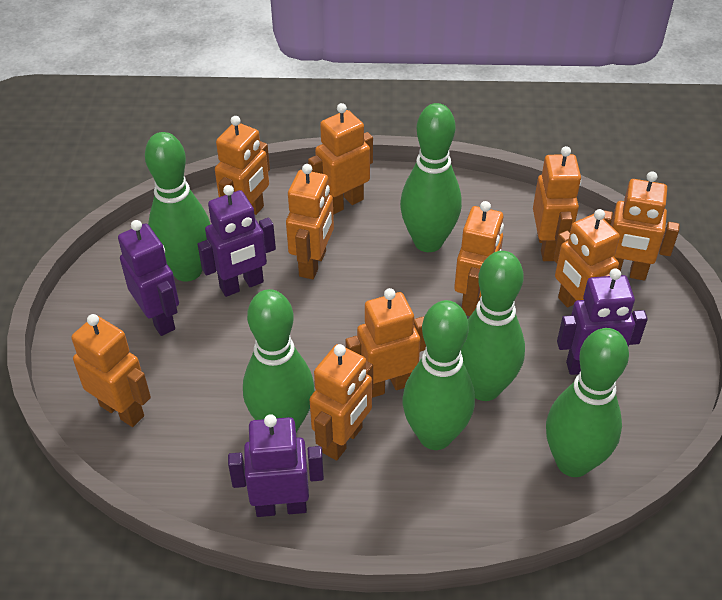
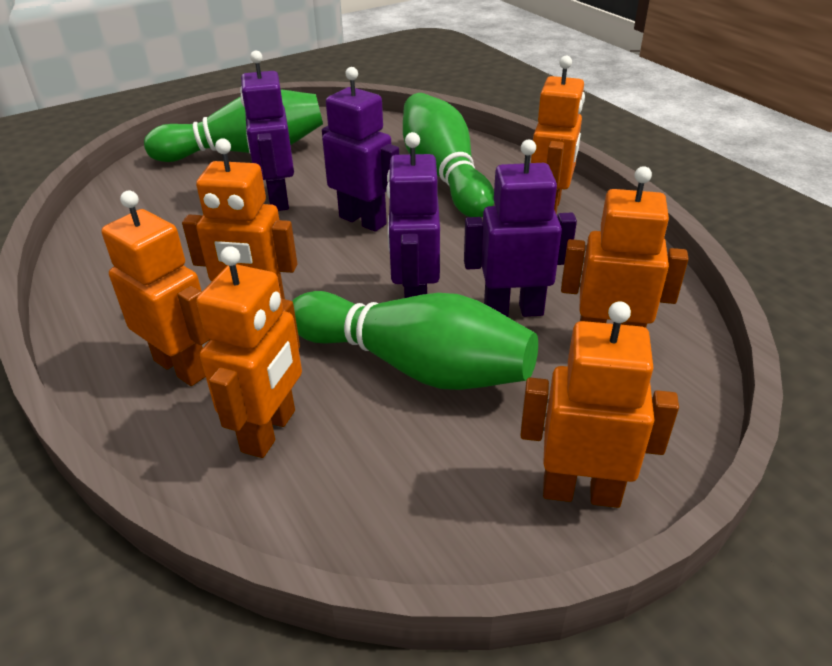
green bowling pin: 6 -> 3
orange robot: 10 -> 6

